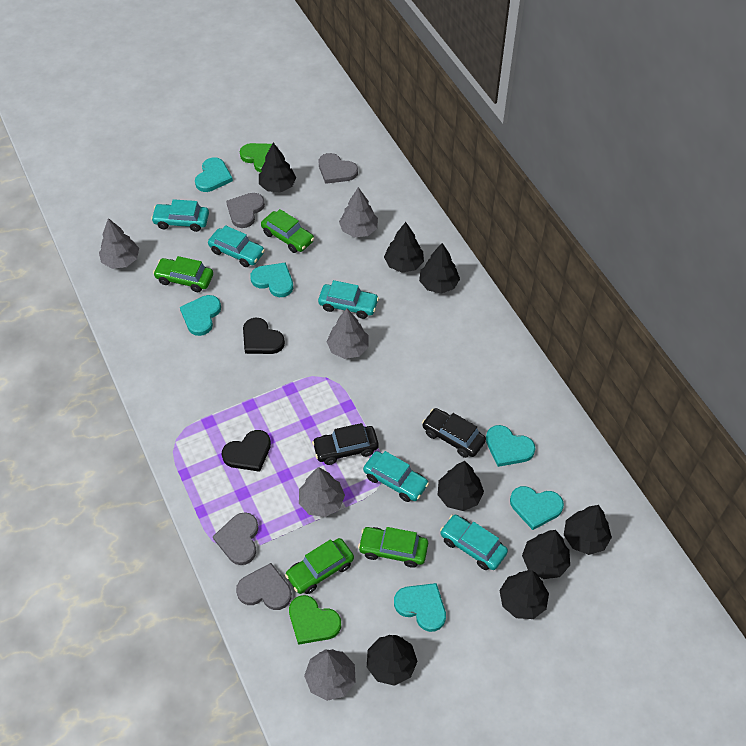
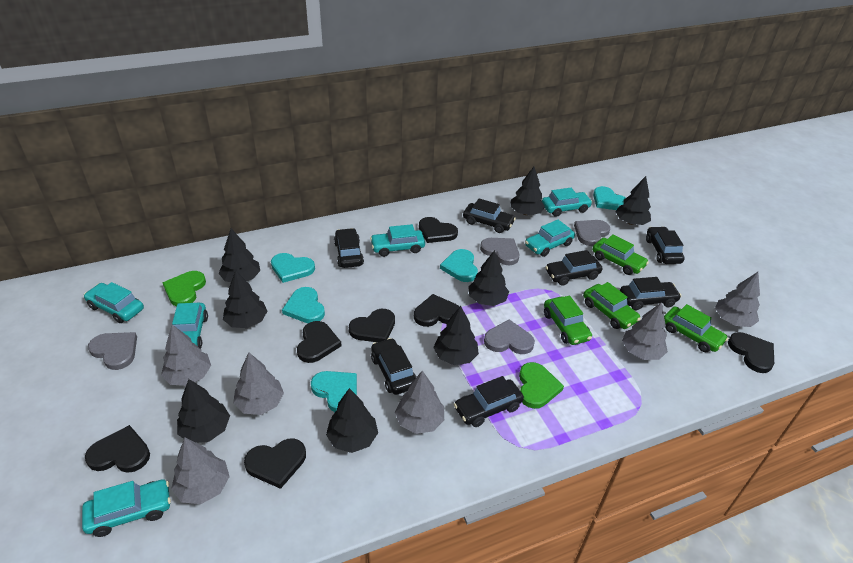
black car: 2 -> 7
black heart: 2 -> 7
grey tree: 5 -> 6
turquoise car: 5 -> 6
turquoise heart: 6 -> 5

